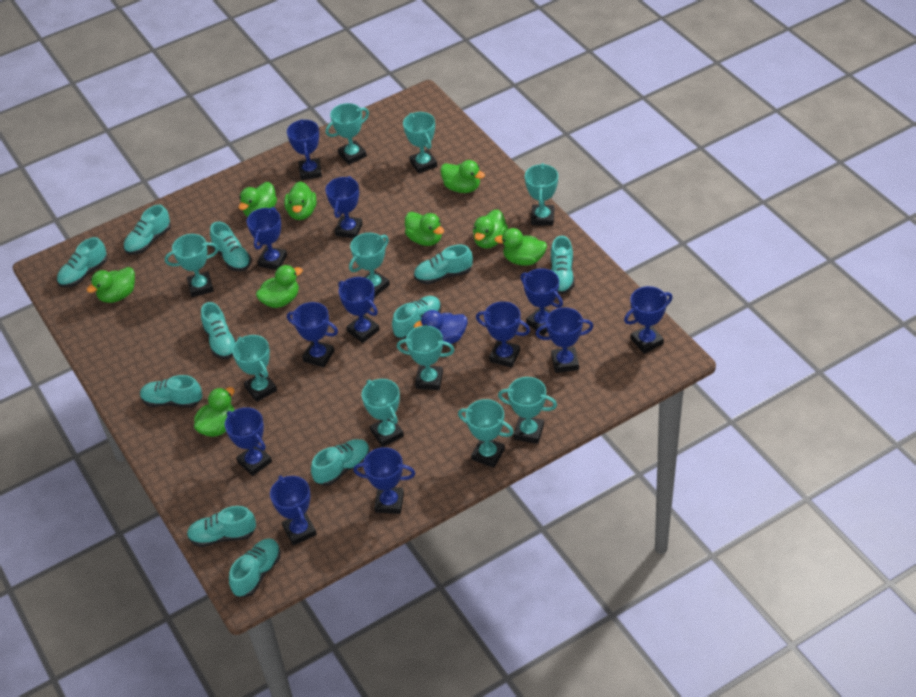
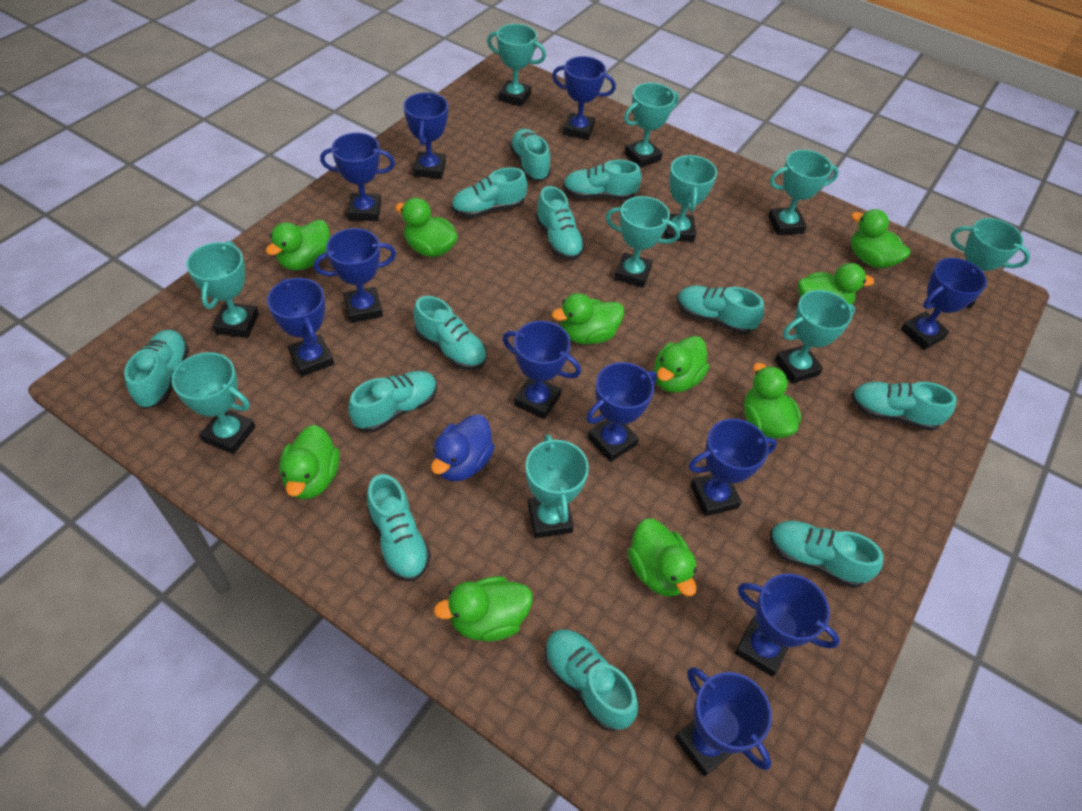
blue trophy: 12 -> 11
green duck: 9 -> 10
turquoise shoe: 11 -> 12

